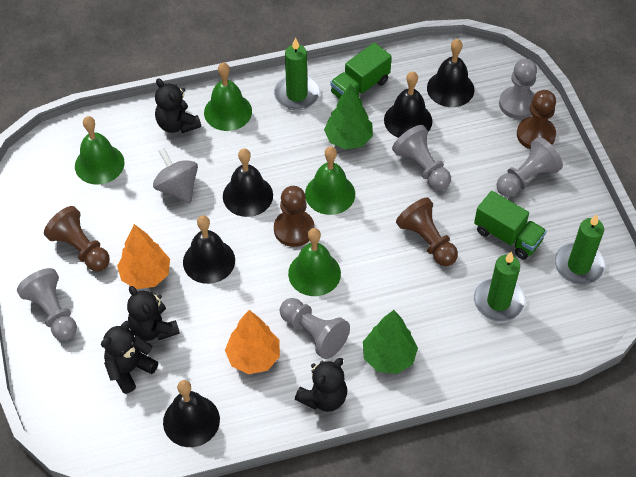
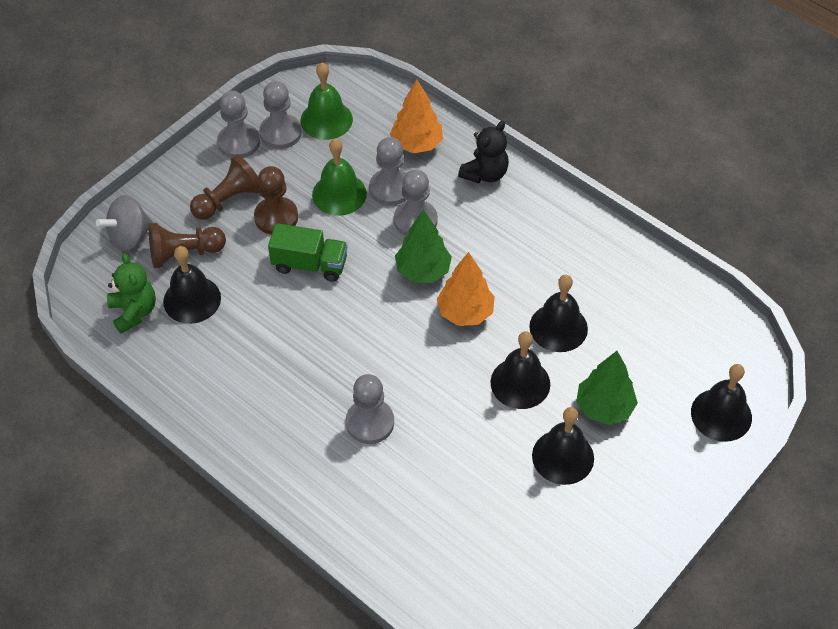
black teddy bear: 4 -> 1
brown pawn: 4 -> 3
green bell: 4 -> 2
green candle: 3 -> 0
green teddy bear: 0 -> 1
green truck: 2 -> 1

